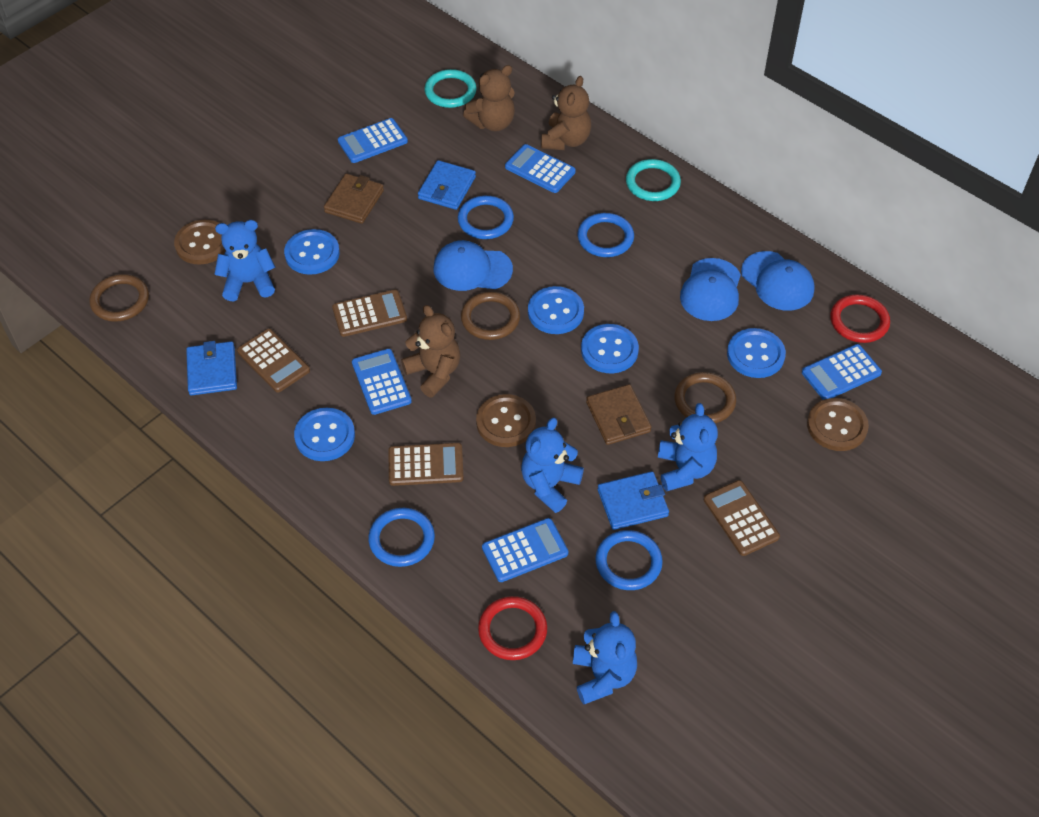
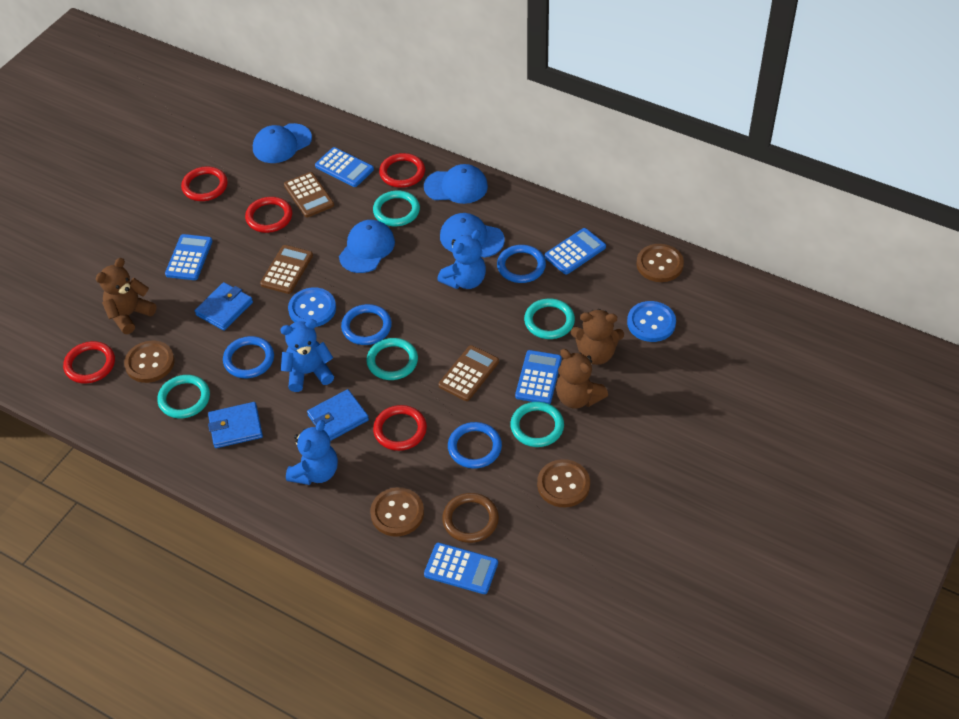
blue button: 5 -> 2
blue cap: 3 -> 4
blue teddy bear: 4 -> 3
brown button: 3 -> 4
brown calculator: 4 -> 3
brown ring: 3 -> 1
brown wallet: 2 -> 0
red ring: 2 -> 5
turquoise ring: 2 -> 5

